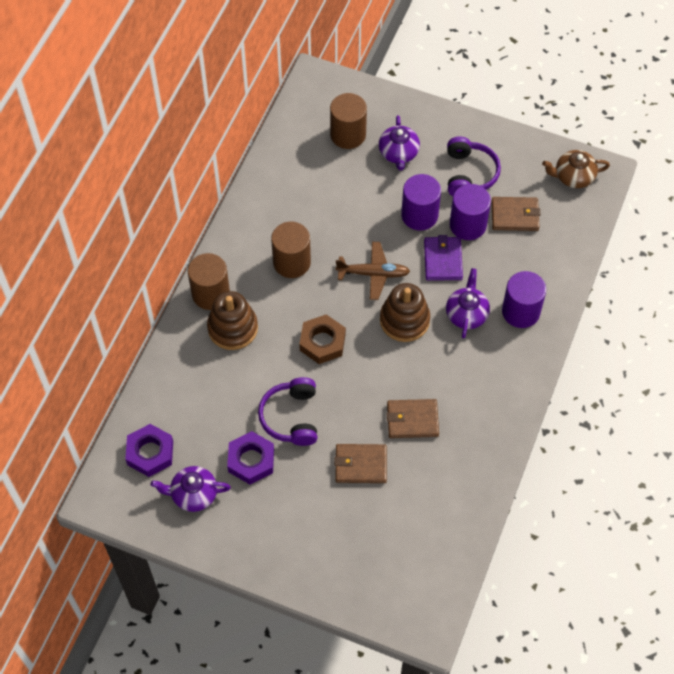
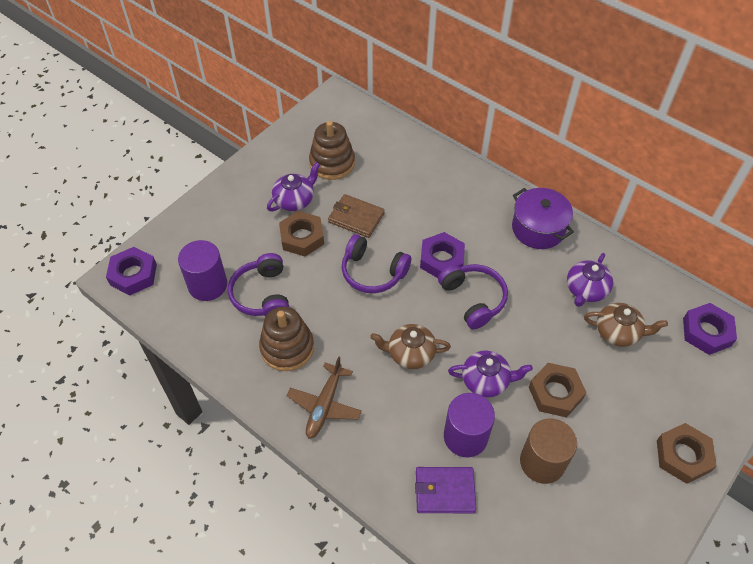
brown cylinder: 3 -> 1
brown nut: 1 -> 3
brown teapot: 1 -> 2
brown wallet: 3 -> 1
purple cylinder: 3 -> 2
purple headphones: 2 -> 3
purple nut: 2 -> 3
purple pot: 0 -> 1

